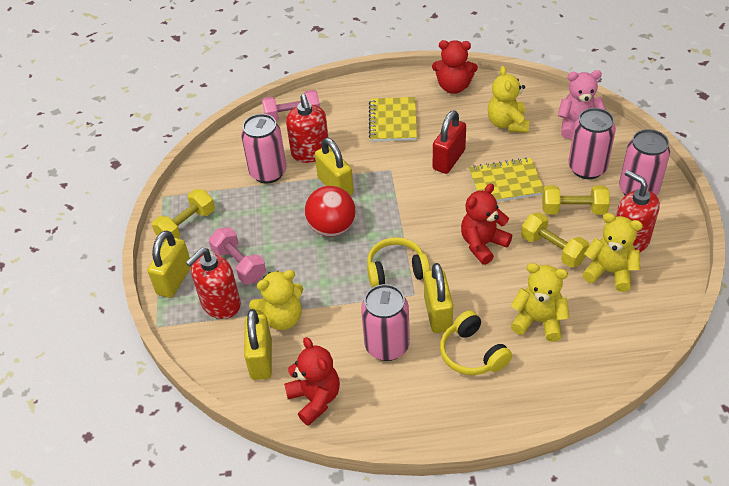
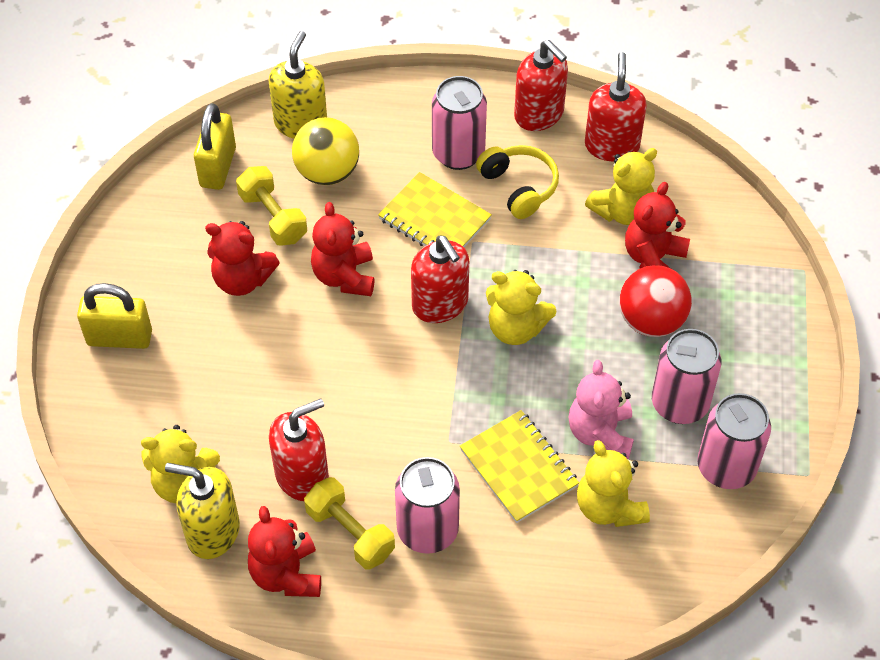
pink dumbbell: 2 -> 0
red padlock: 1 -> 0
red soap dispenser: 3 -> 4
red teddy bear: 3 -> 4
yellow ball: 0 -> 1
yellow dumbbell: 3 -> 2
yellow headphones: 2 -> 1
yellow padlock: 4 -> 2
yellow soap dispenser: 0 -> 2

